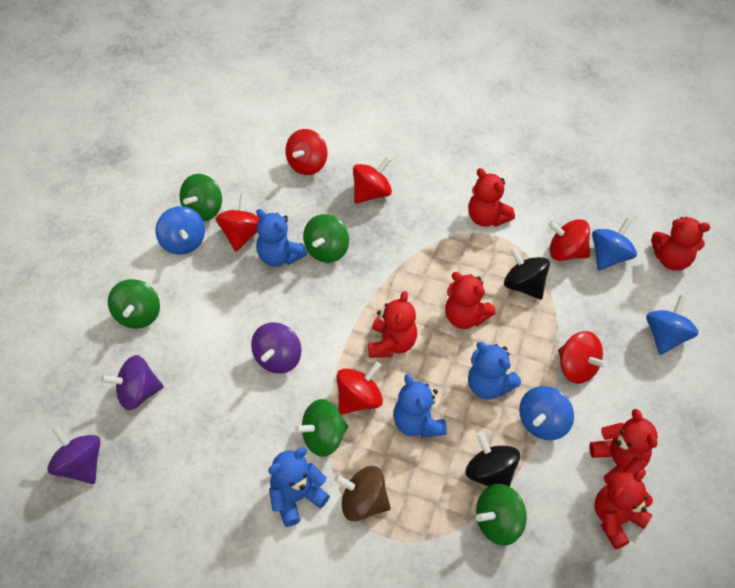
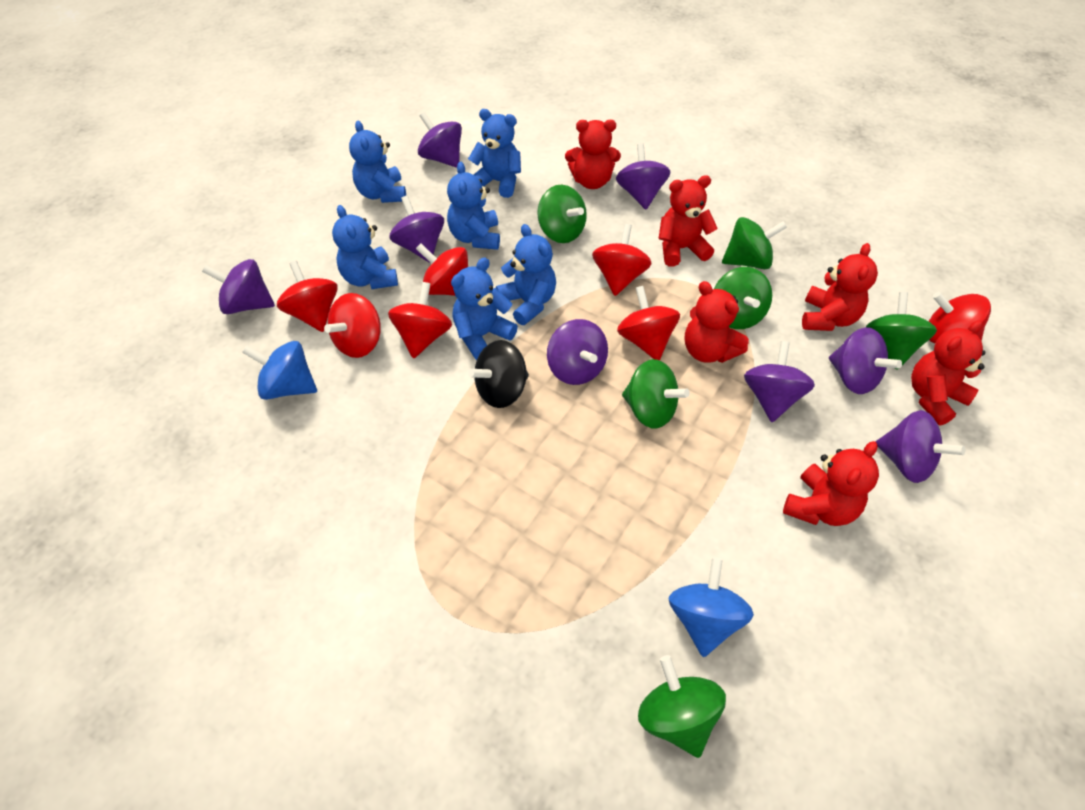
black spinning top: 2 -> 1
blue spinning top: 4 -> 2
blue teddy bear: 4 -> 6
brown spinning top: 1 -> 0
green spinning top: 5 -> 6
purple spinning top: 3 -> 8
red spinning top: 6 -> 7

